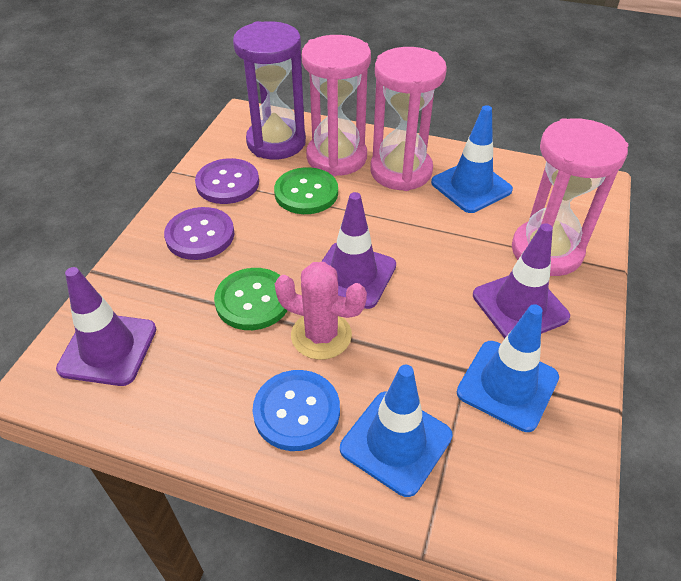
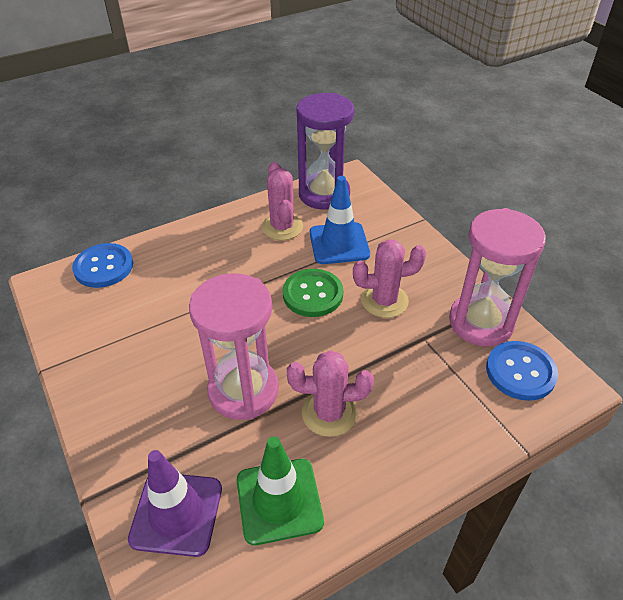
blue button: 1 -> 2
blue traffic cone: 3 -> 1
green button: 2 -> 1
green traffic cone: 0 -> 1
pink cactus: 1 -> 3
pink hourglass: 3 -> 2
purple button: 2 -> 0
purple traffic cone: 3 -> 1

